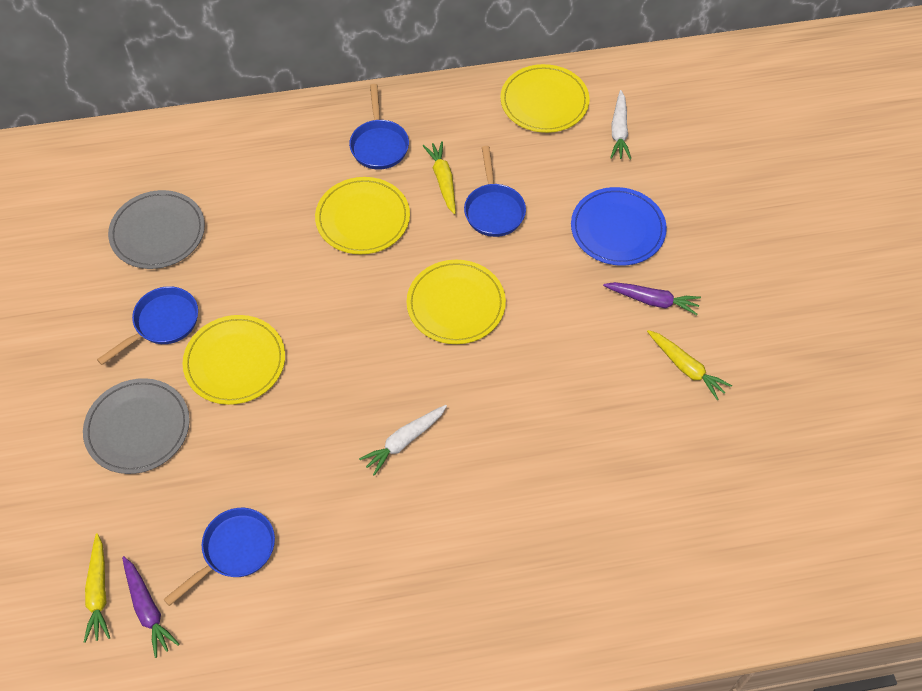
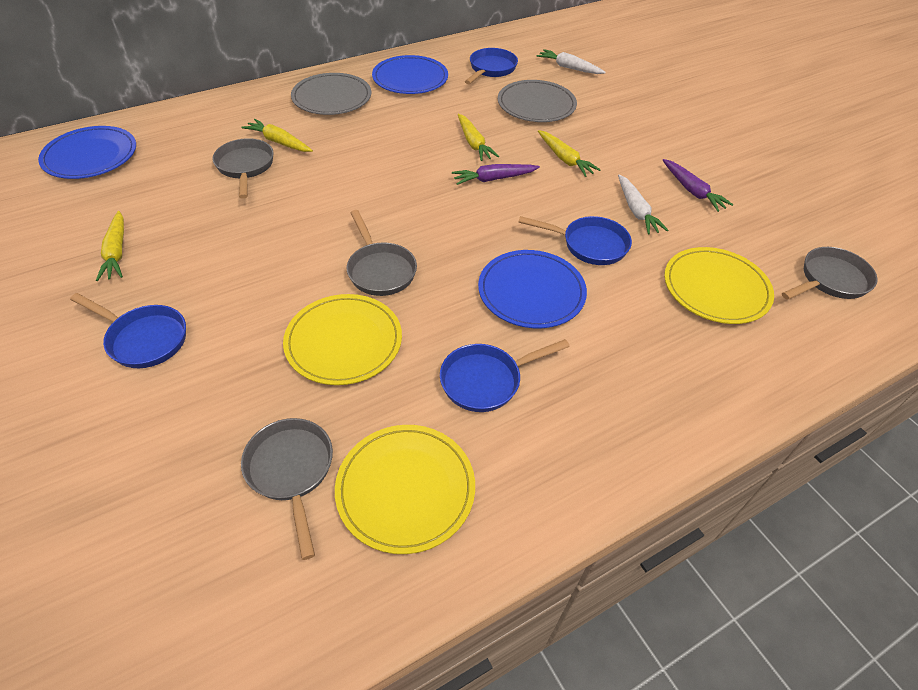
blue plate: 1 -> 3
grey pan: 0 -> 4
yellow carrot: 3 -> 4
yellow plate: 4 -> 3

